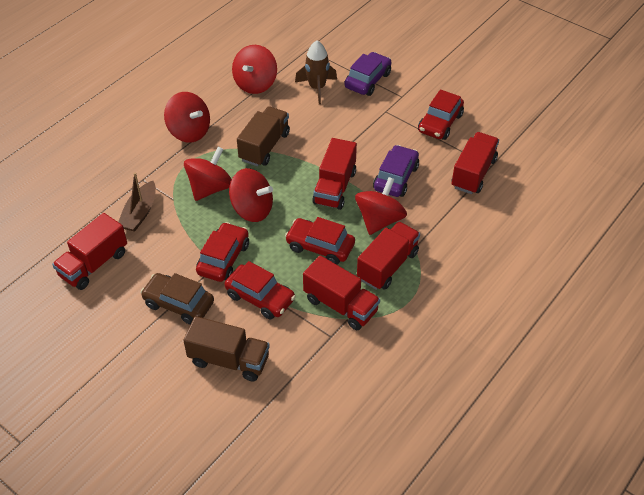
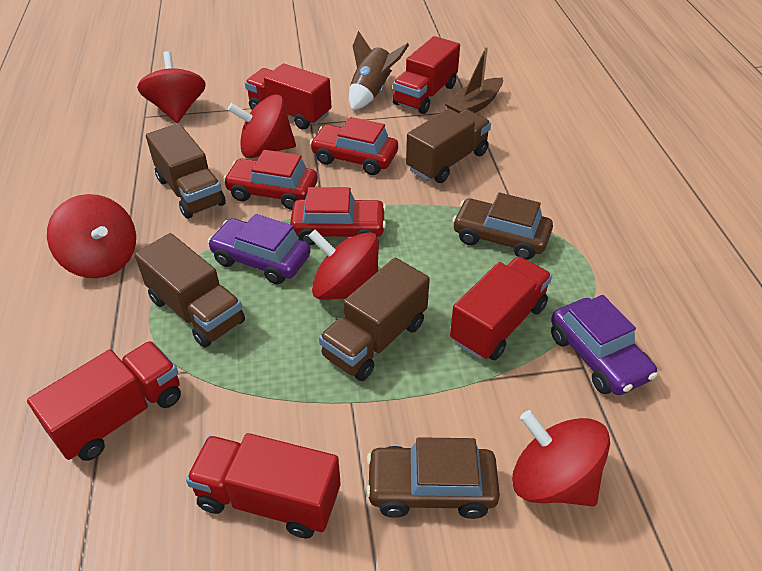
brown car: 1 -> 2
brown truck: 2 -> 4
red car: 4 -> 3

